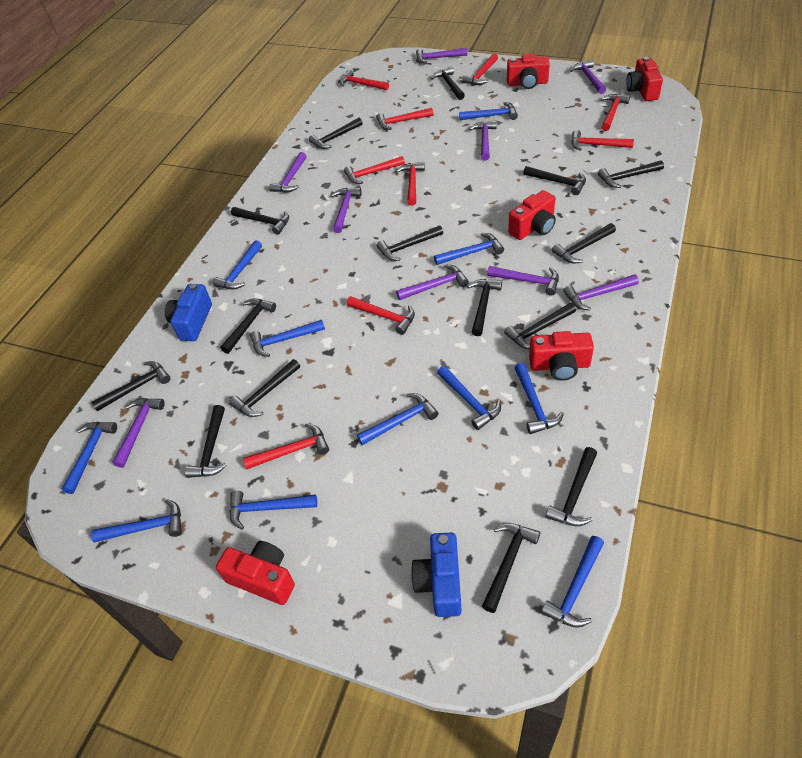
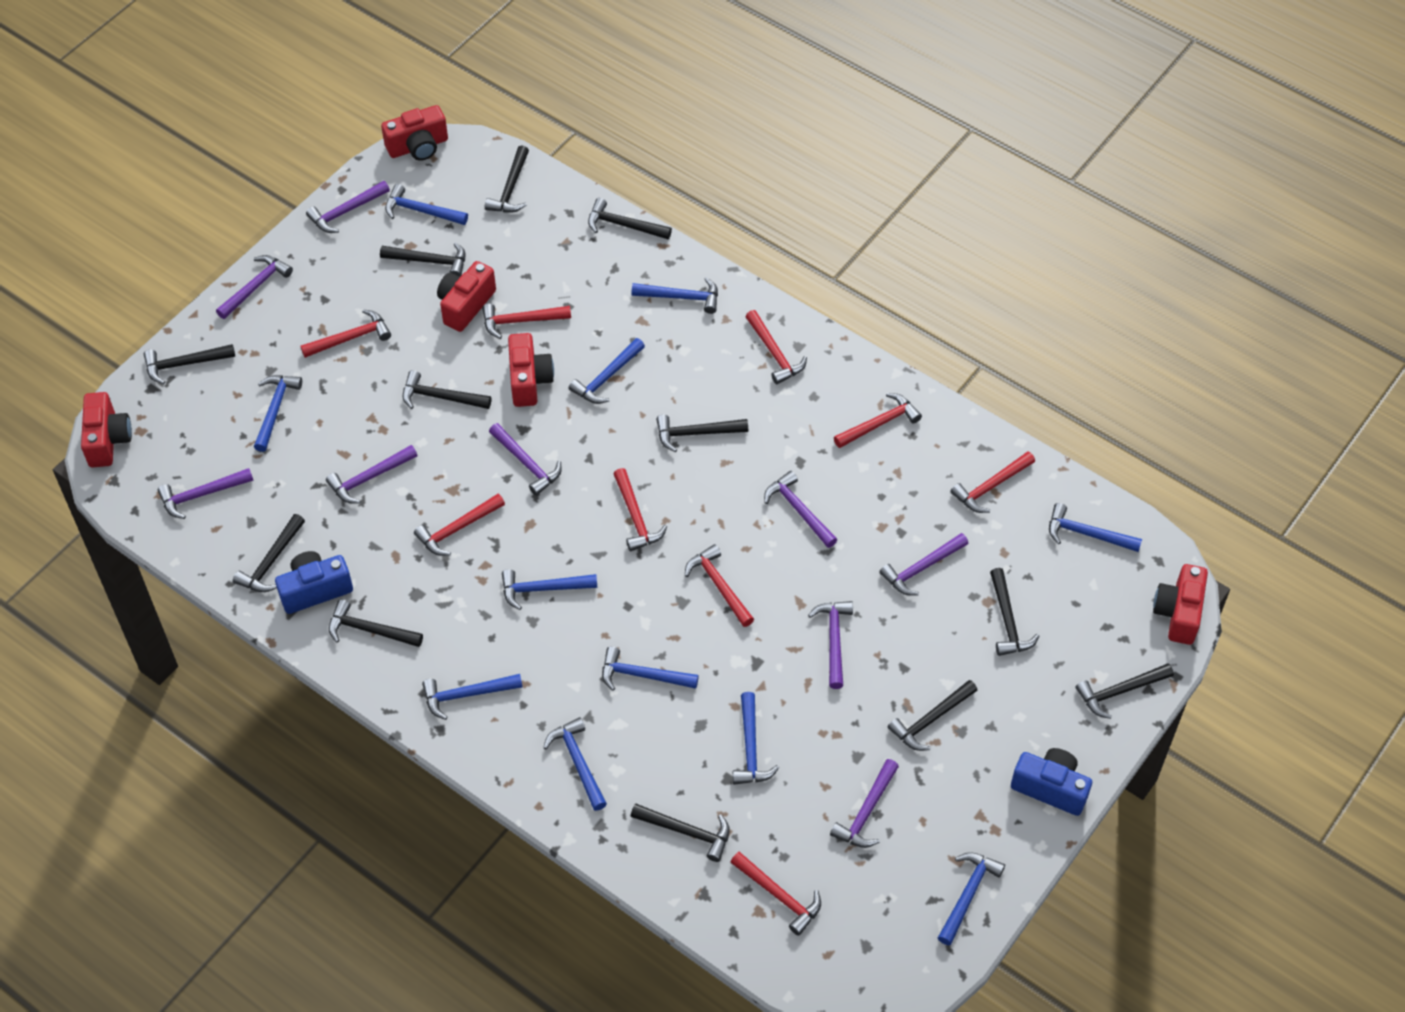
black hammer: 15 -> 12

